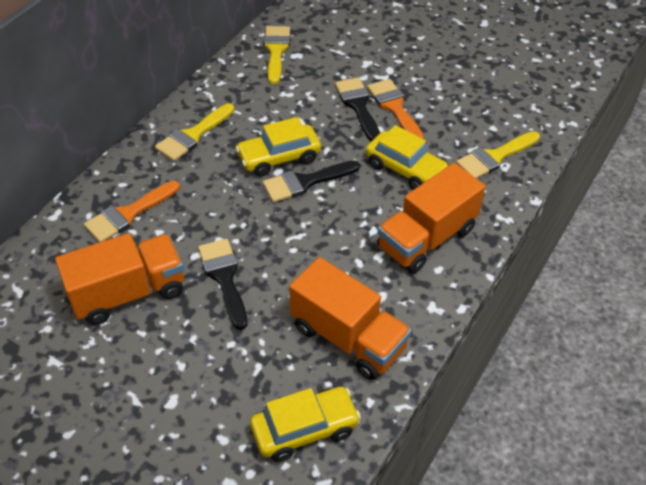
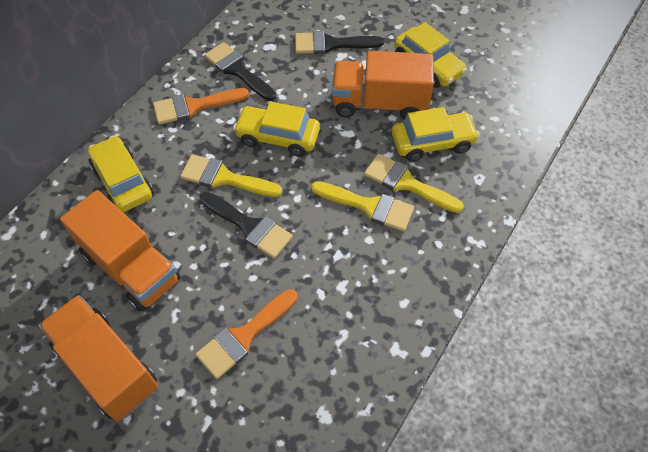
yellow car: 3 -> 4

